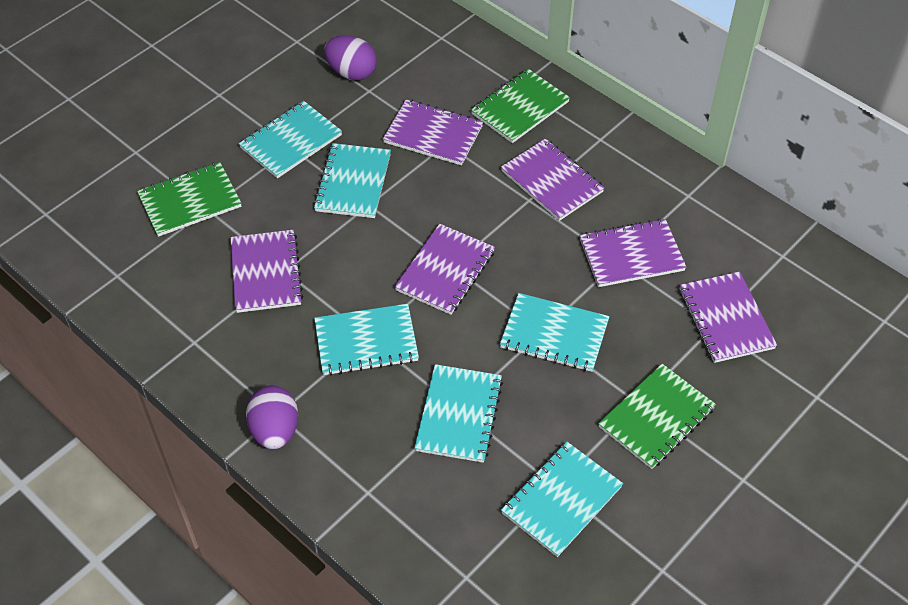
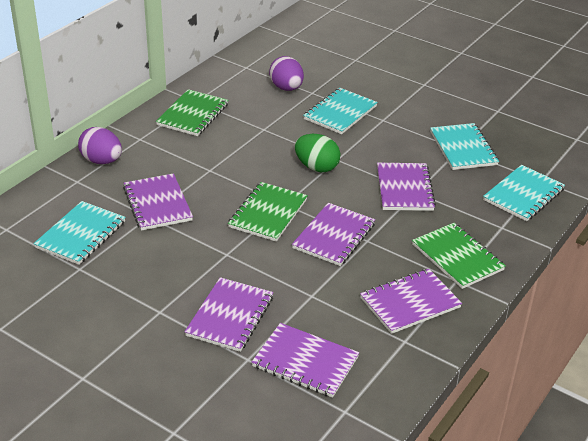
green egg: 0 -> 1
turquoise notebook: 6 -> 4

